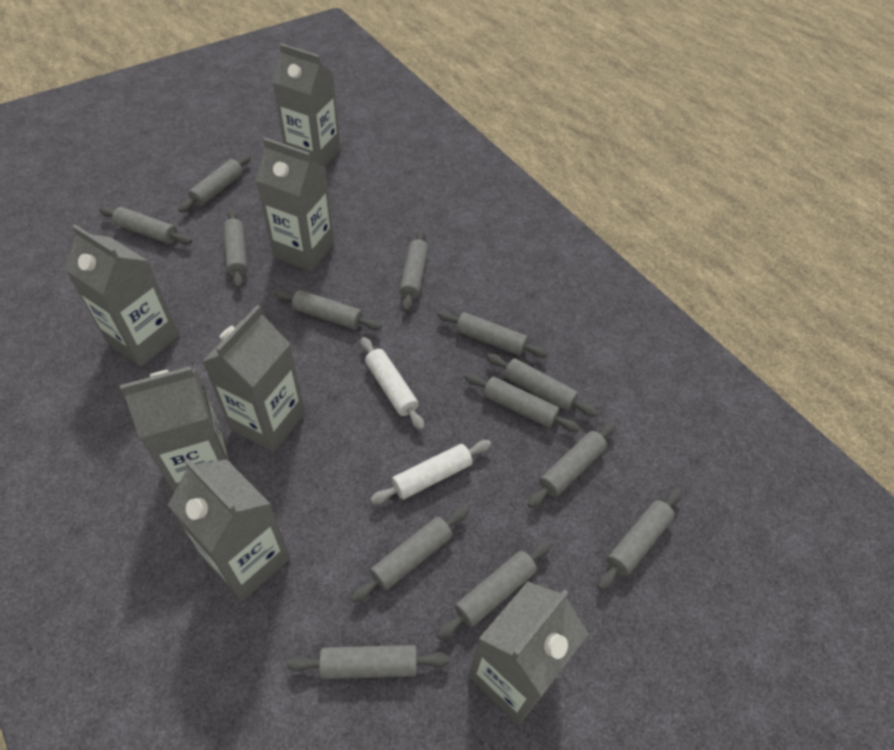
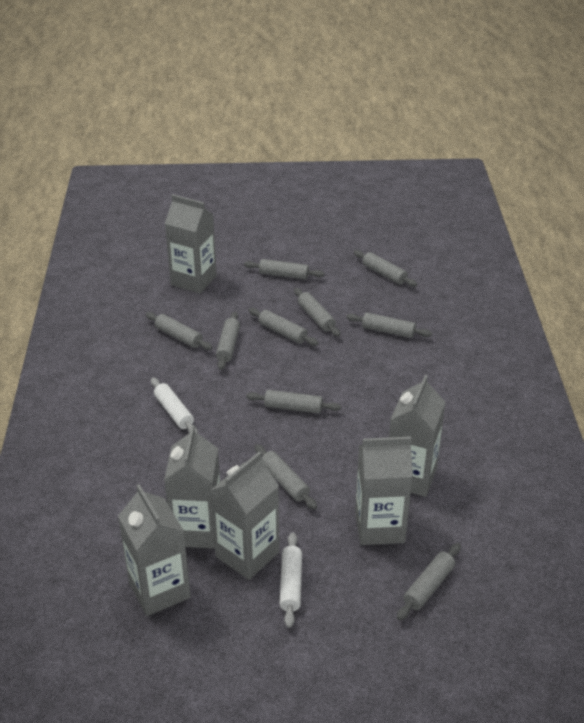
grey carton: 7 -> 6
grey rolling pin: 13 -> 10

